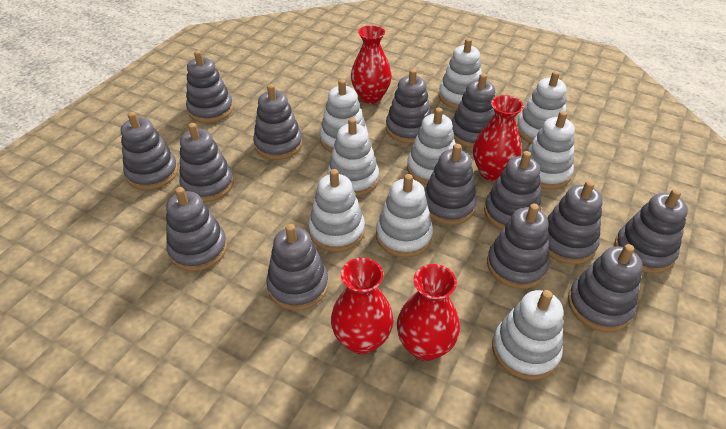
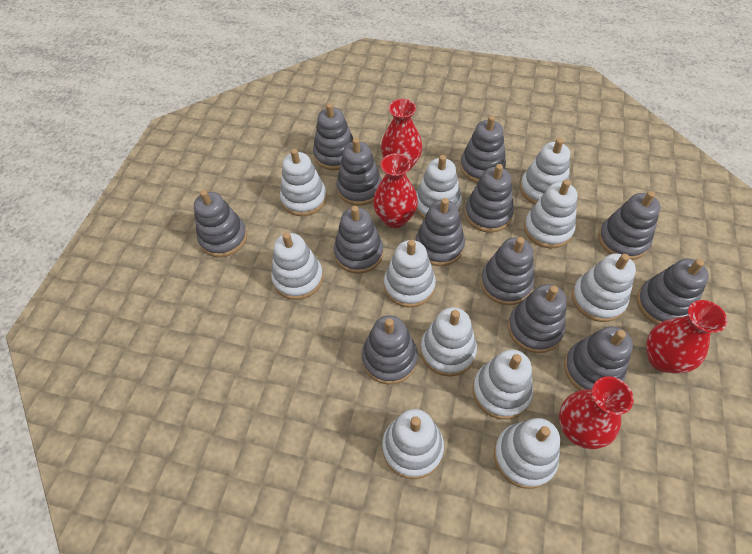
grey stacking toy: 14 -> 13
white stacking toy: 9 -> 11

